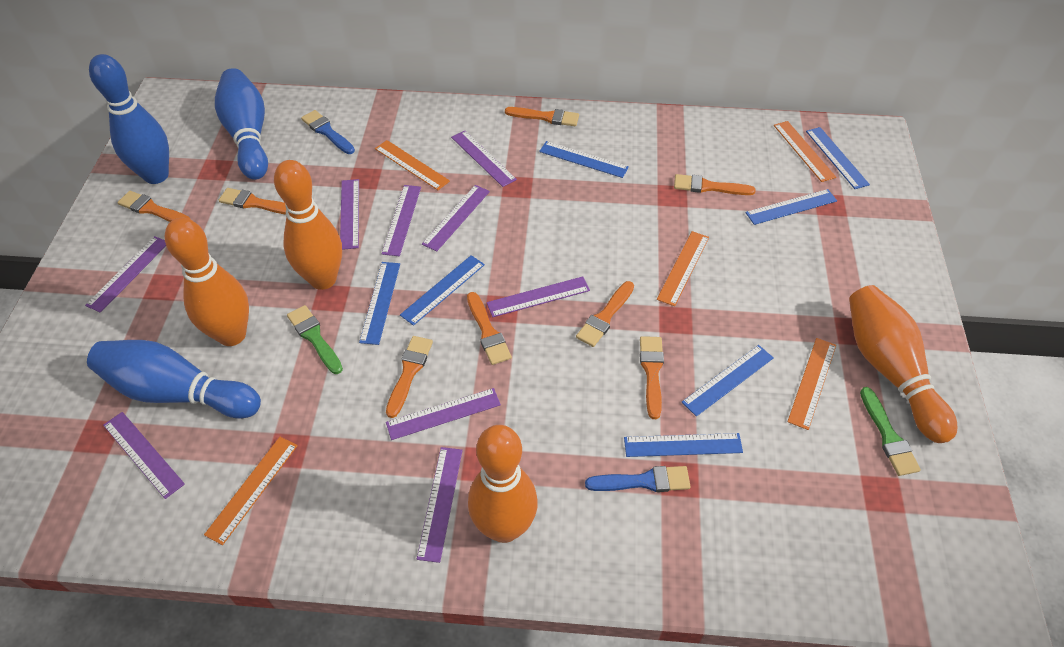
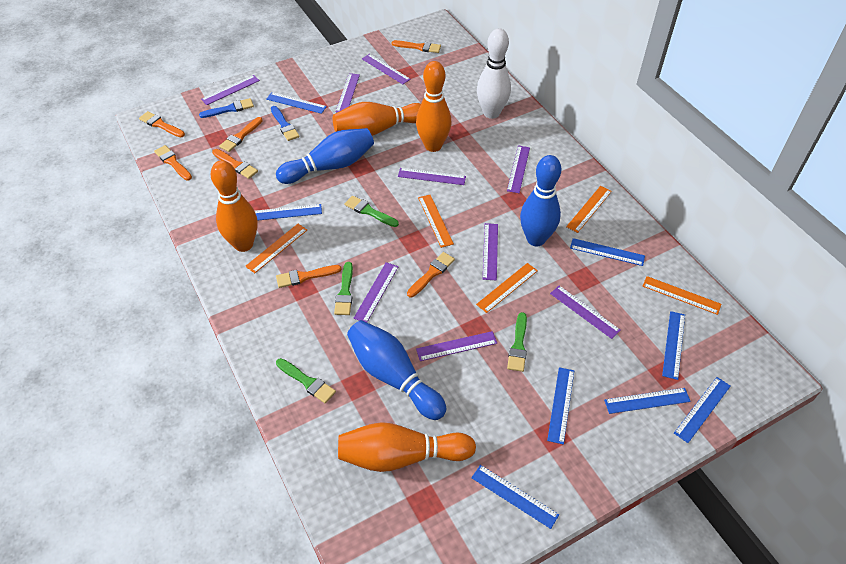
blue ruler: 7 -> 8
green brush: 2 -> 4
orange brush: 8 -> 7
white bowling pin: 0 -> 1

